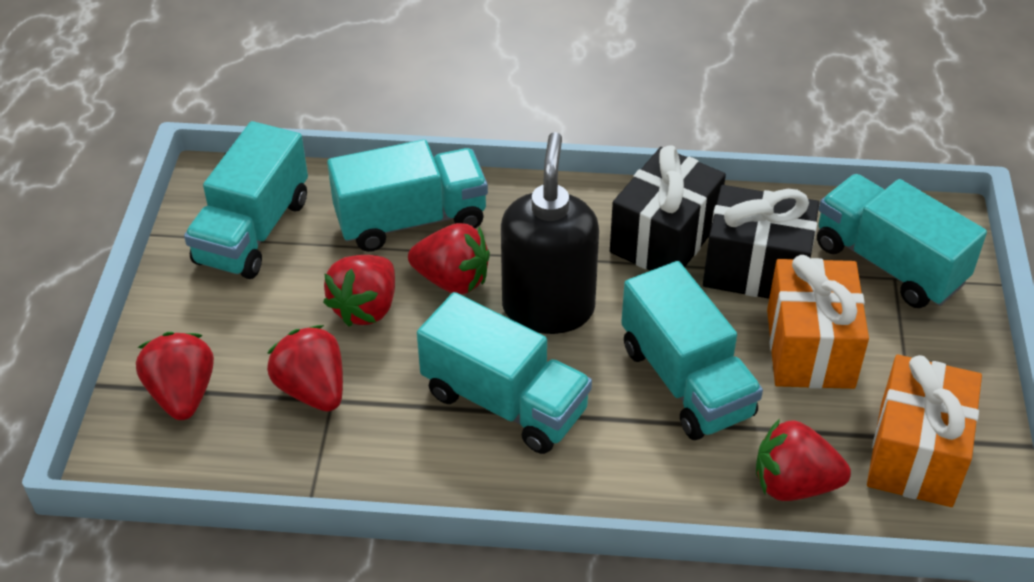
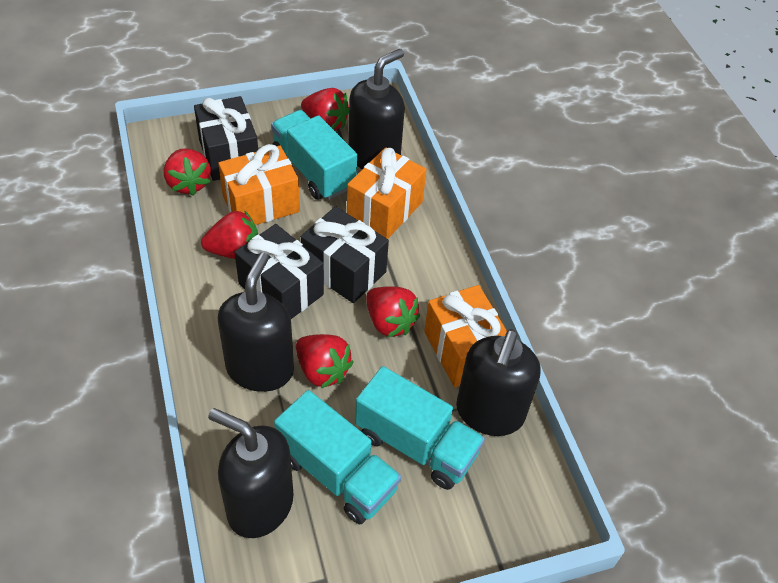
black gift: 2 -> 3
black soap dispenser: 1 -> 4
orange gift: 2 -> 3
turquoise truck: 5 -> 3

